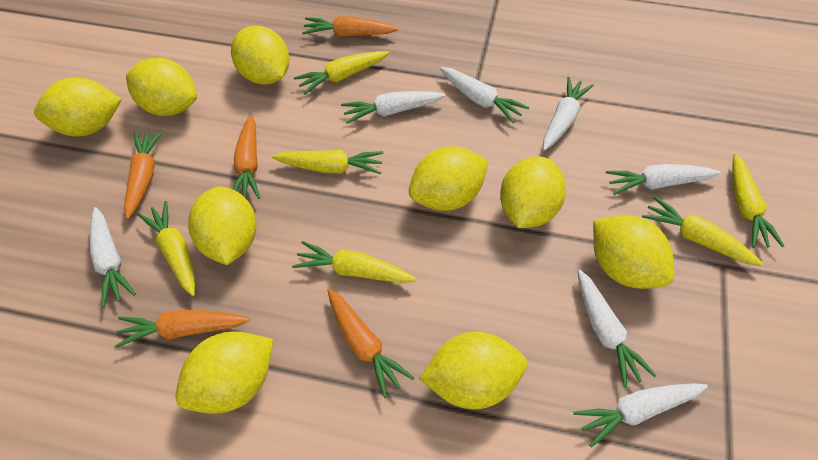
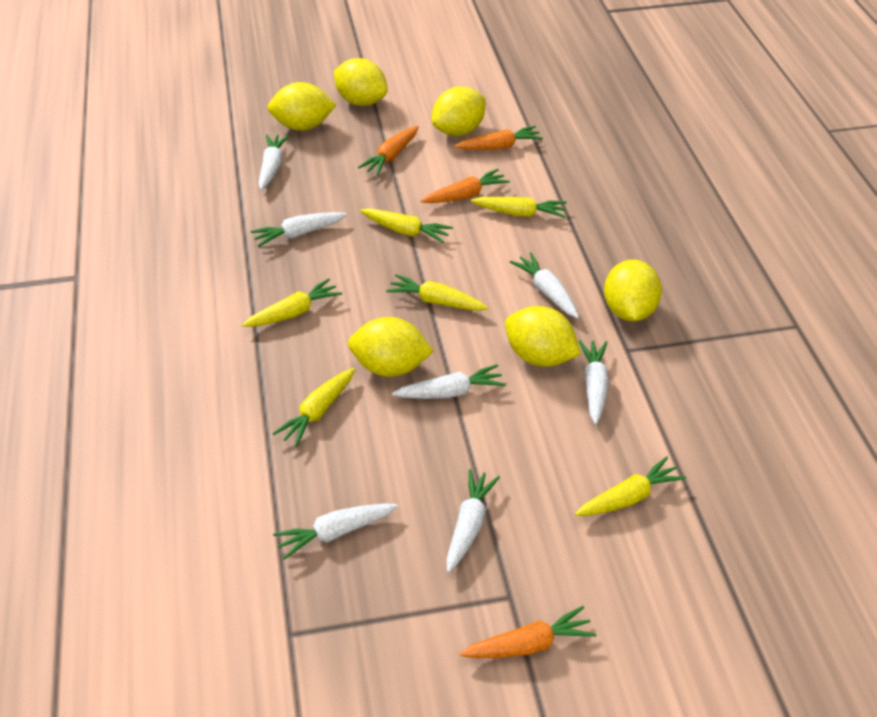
orange carrot: 5 -> 4
yellow lemon: 9 -> 6

